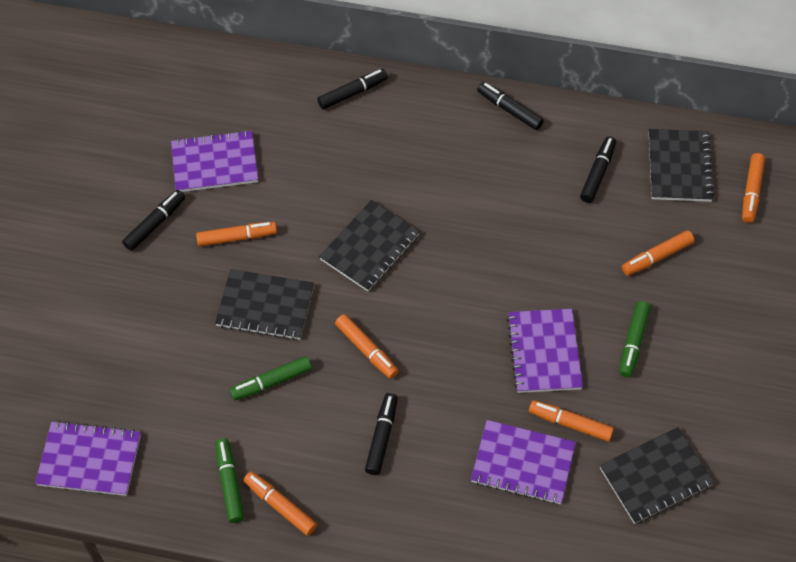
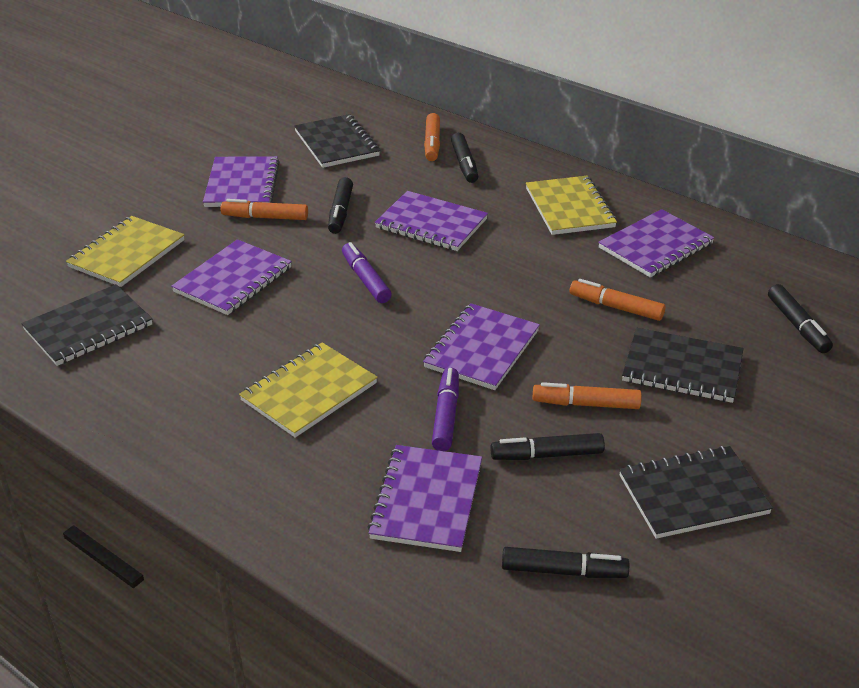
green marker: 3 -> 0
orange marker: 6 -> 4
purple marker: 0 -> 2
purple notebook: 4 -> 6
yellow notebook: 0 -> 3

